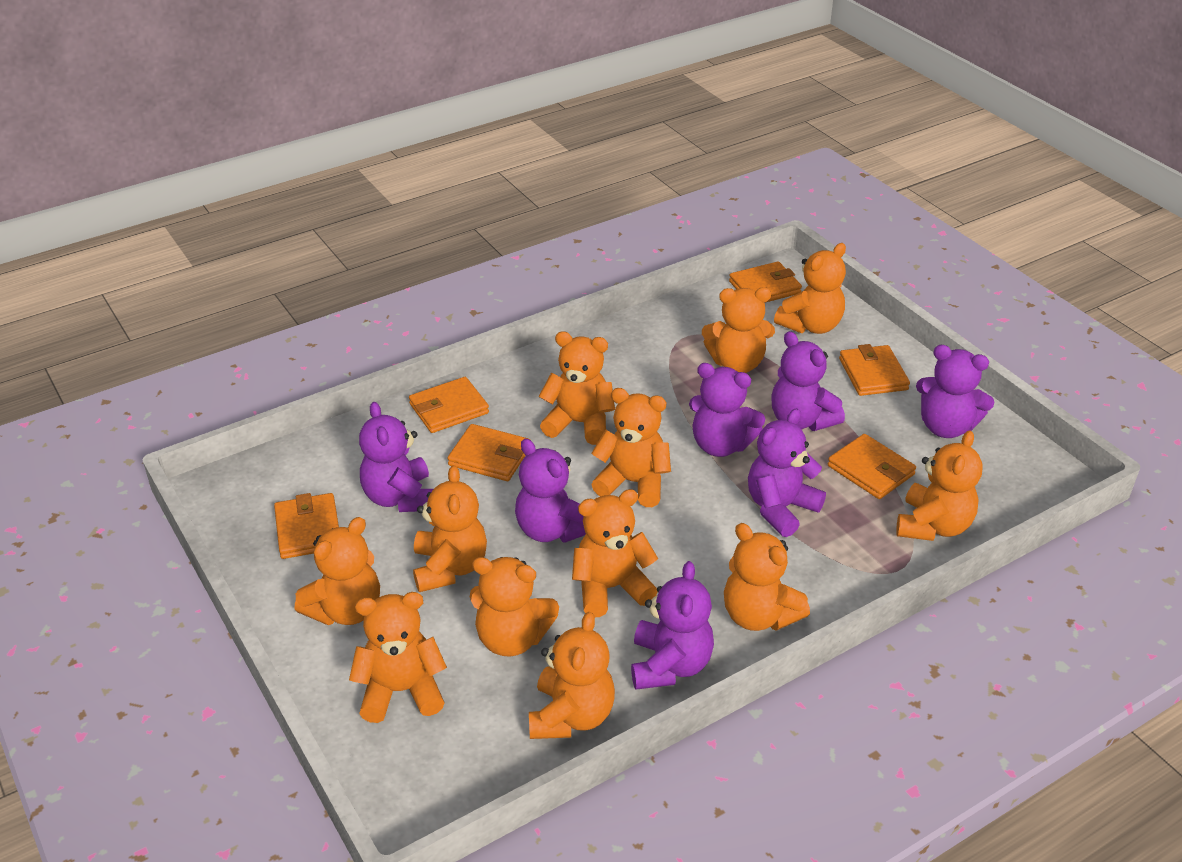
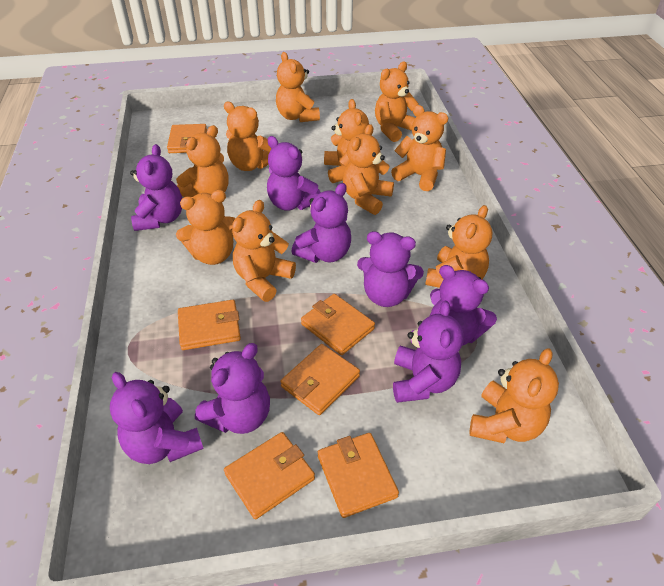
orange teddy bear: 12 -> 11
purple teddy bear: 7 -> 8

